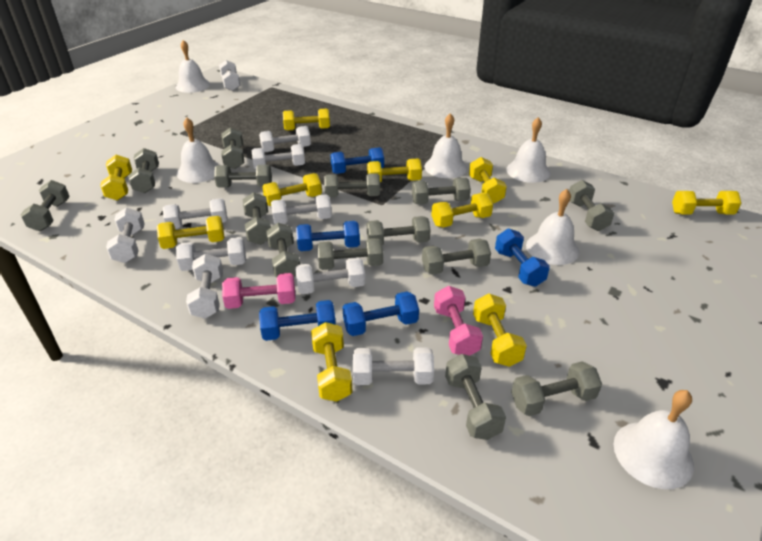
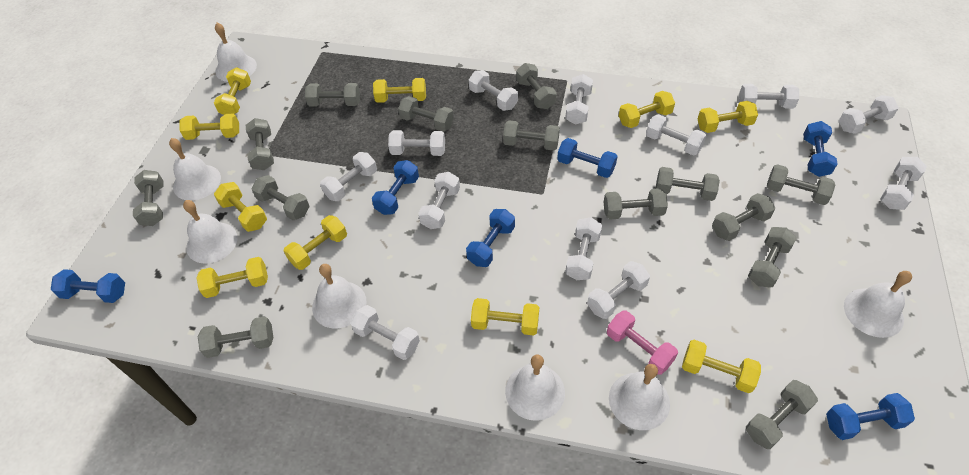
blue dumbbell: 5 -> 6
pink dumbbell: 2 -> 1
white bell: 6 -> 7
white dumbbell: 10 -> 12

